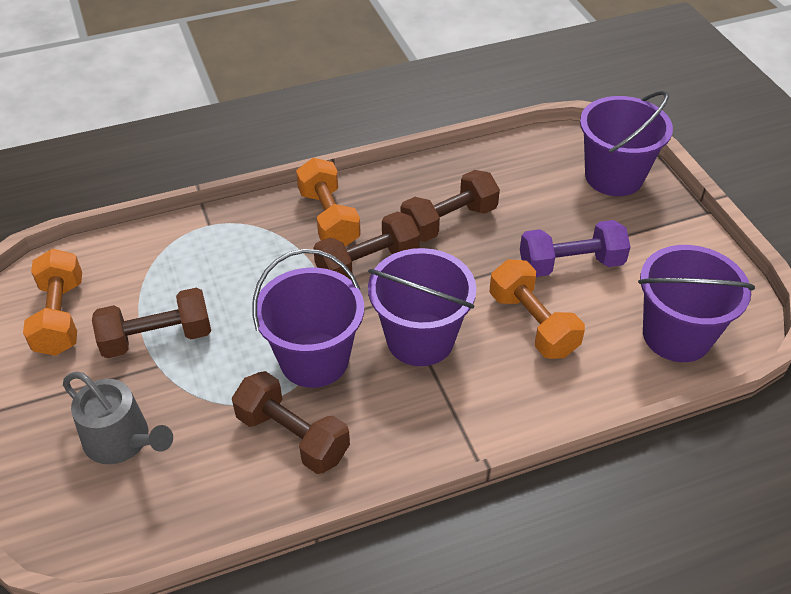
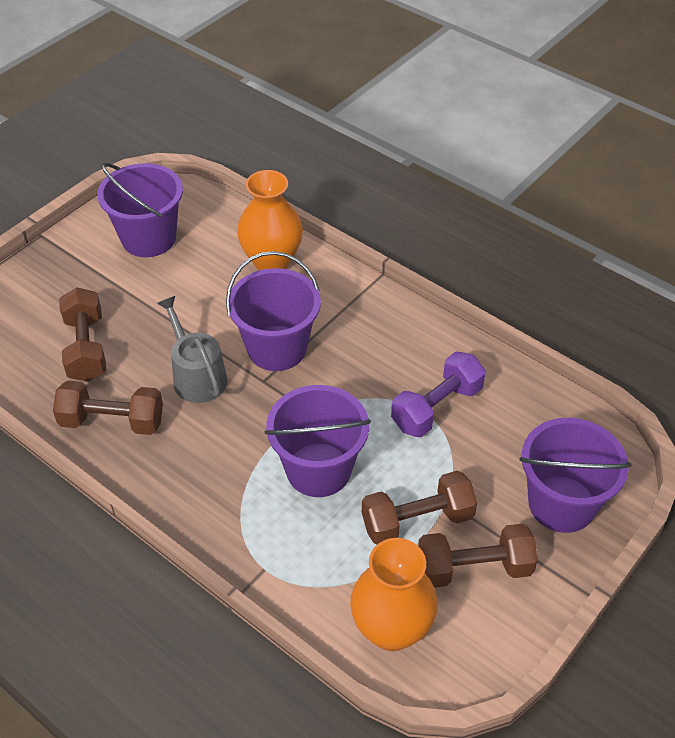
orange dumbbell: 3 -> 0
orange vase: 0 -> 2

